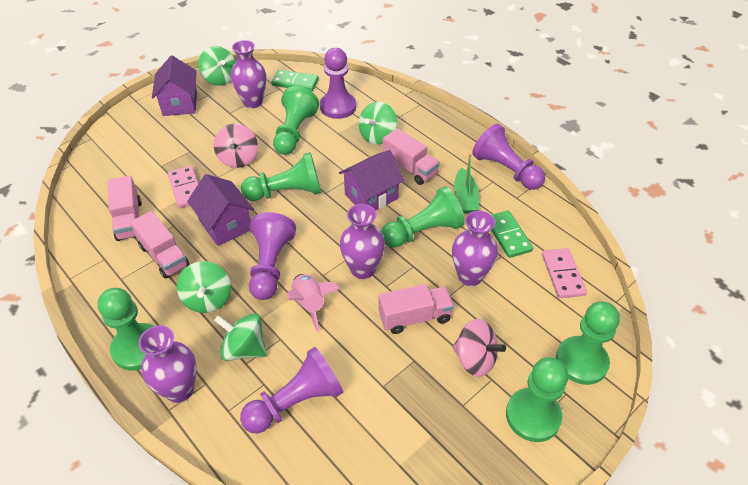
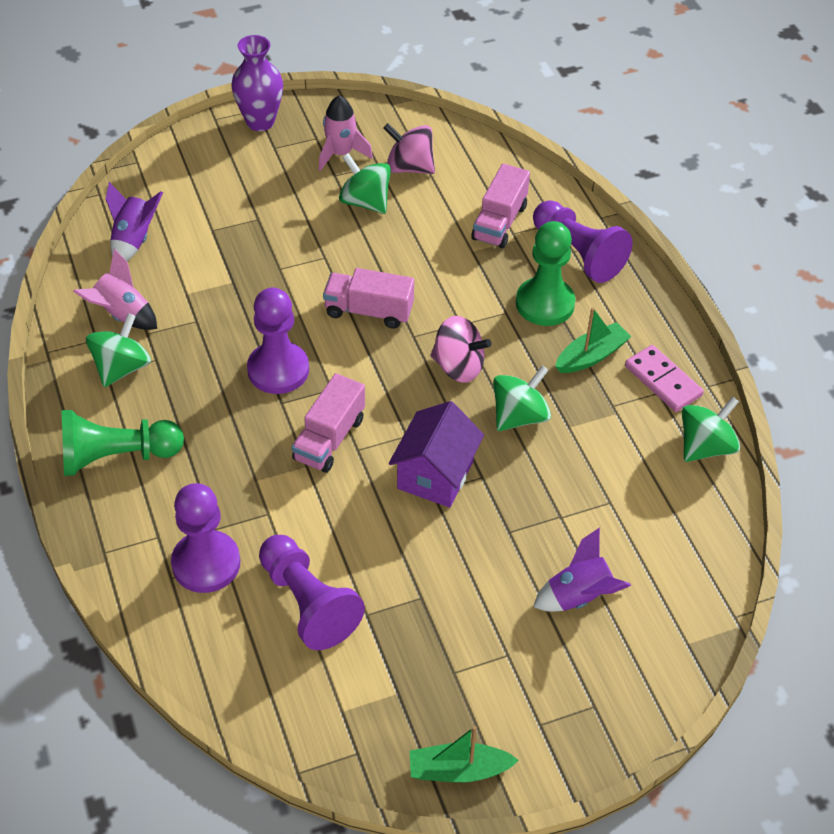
green boat: 1 -> 2
green domino: 2 -> 0
green pawn: 6 -> 2
pink domino: 2 -> 1
pink rocket: 1 -> 2
pink truck: 4 -> 3
purple house: 3 -> 1
purple rocket: 0 -> 2
purple vase: 4 -> 1

